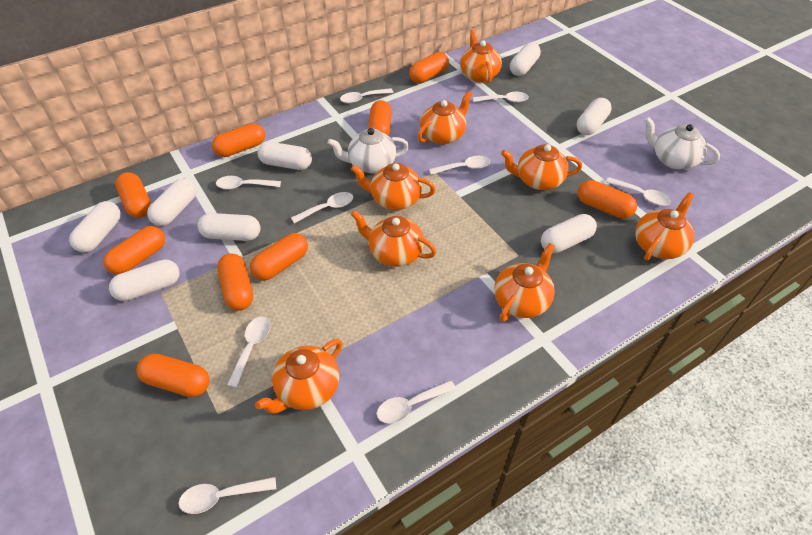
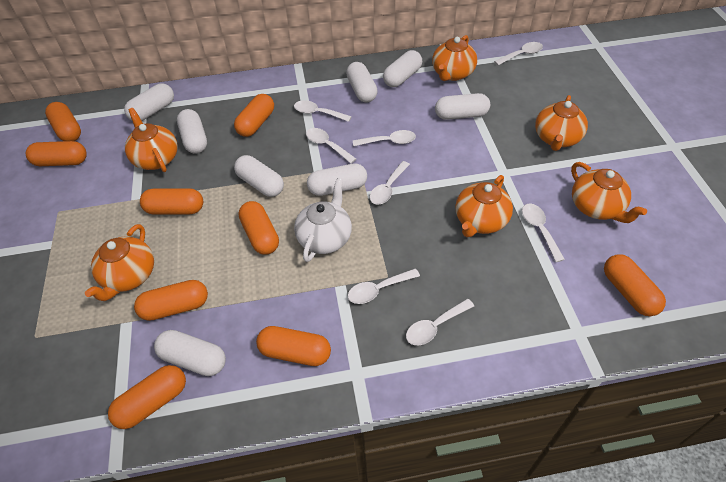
orange teapot: 8 -> 6
white spoon: 9 -> 8
white teapot: 2 -> 1

